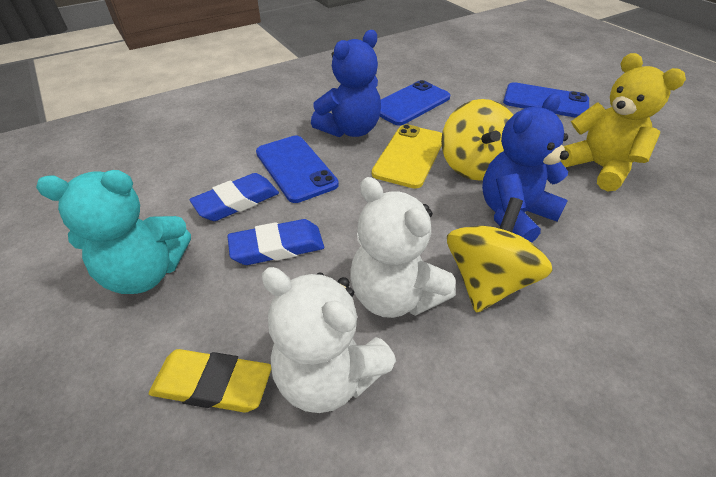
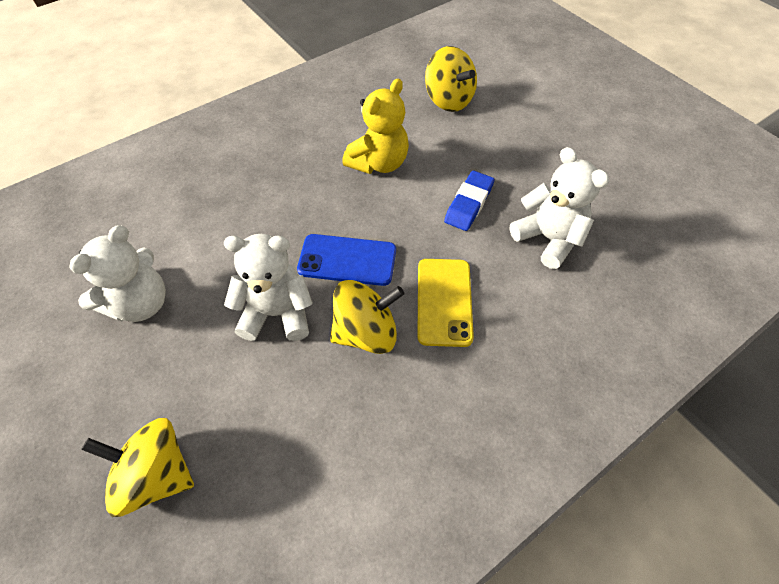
blue eraser: 2 -> 1
blue phone: 3 -> 1
blue teddy bear: 2 -> 0
turquoise teddy bear: 1 -> 0
white teddy bear: 2 -> 3
yellow eraser: 1 -> 0
yellow spinning top: 2 -> 3

